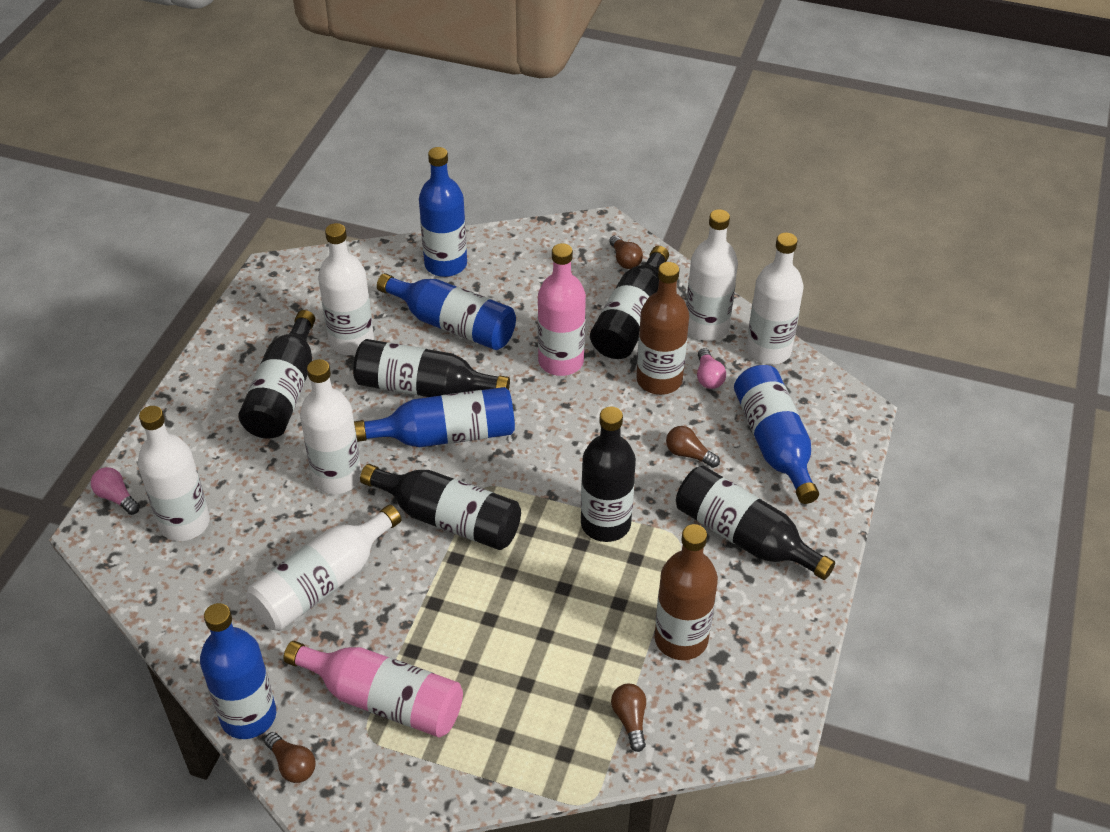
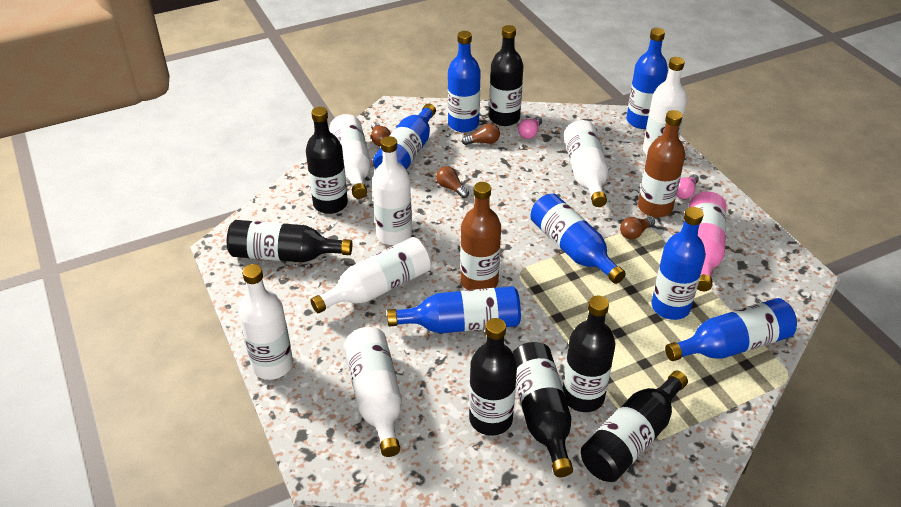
black bottle: 6 -> 7
blue bottle: 5 -> 7
pink bottle: 2 -> 1
white bottle: 6 -> 7

